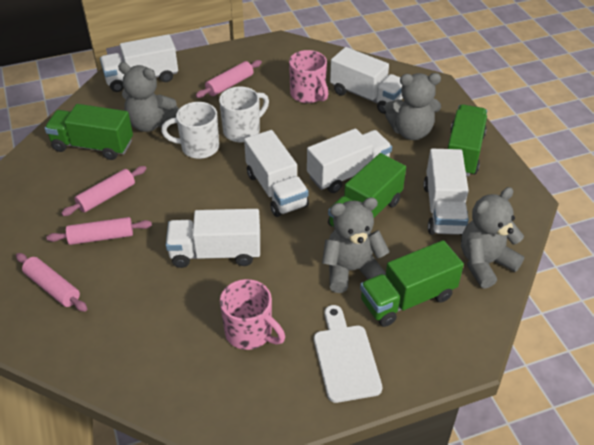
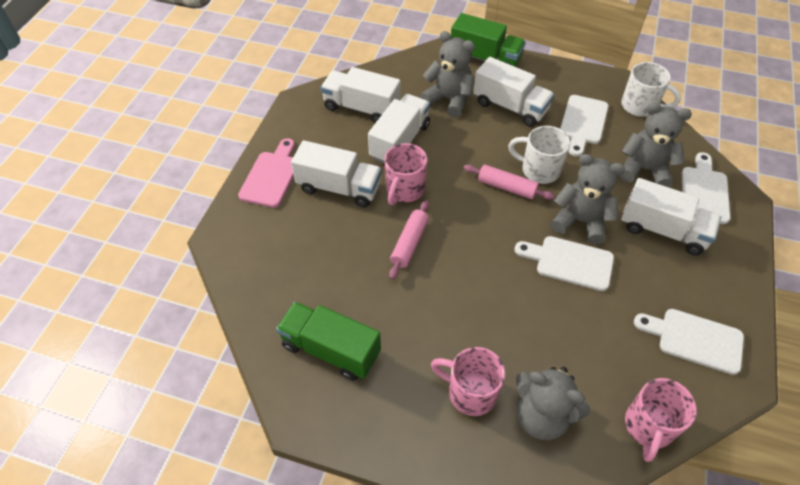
green truck: 4 -> 2
pink cutting board: 0 -> 1
pink mug: 2 -> 3
pink rolling pin: 4 -> 2
white cutting board: 1 -> 4
white truck: 6 -> 5

